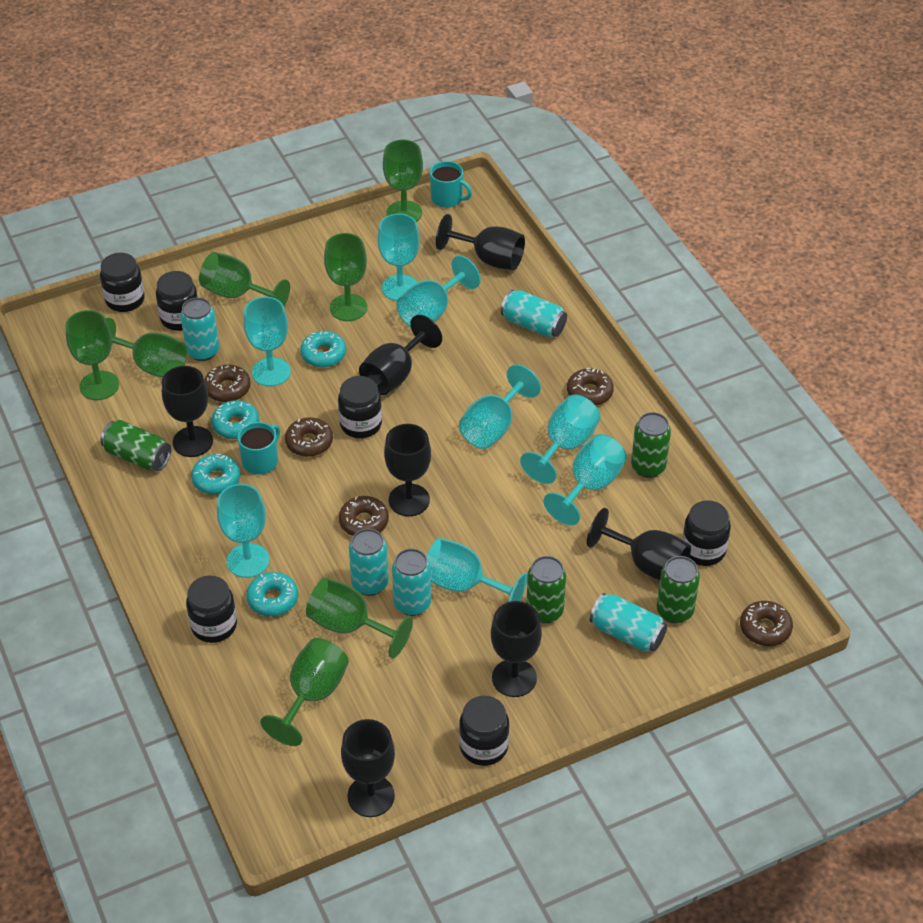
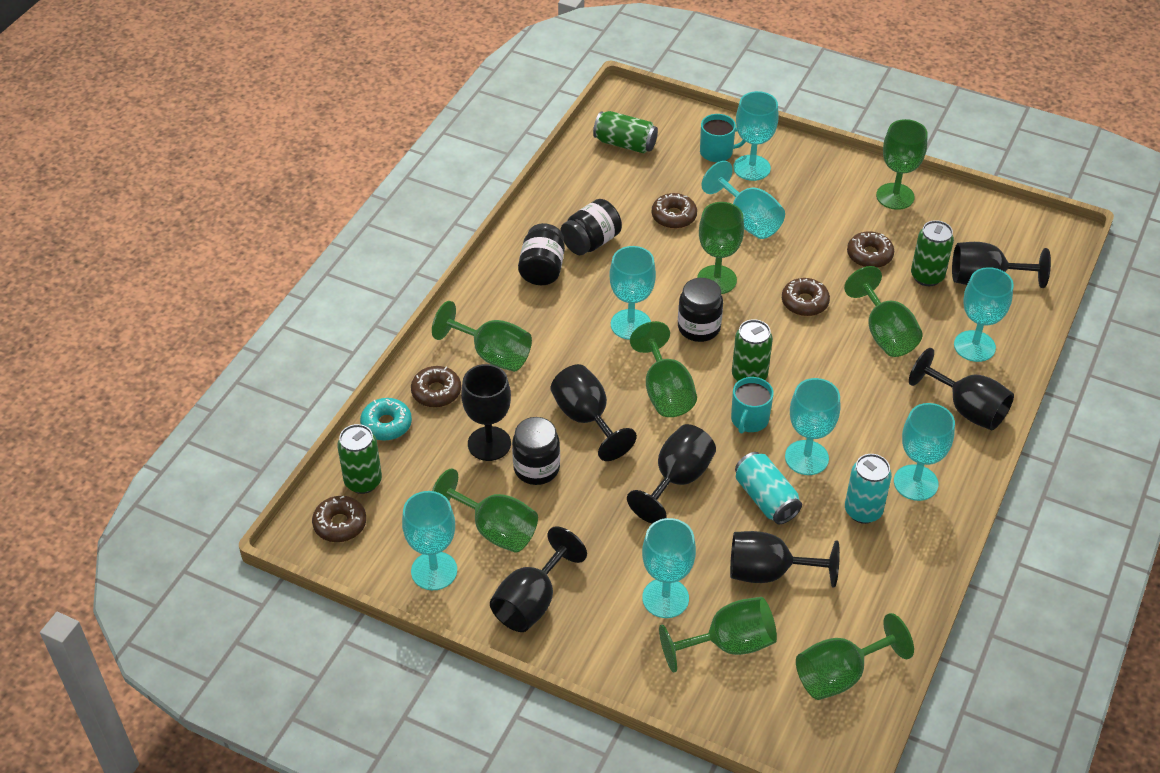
black jar: 6 -> 4
green goblet: 7 -> 8
turquoise can: 5 -> 2
turquoise donut: 4 -> 1

